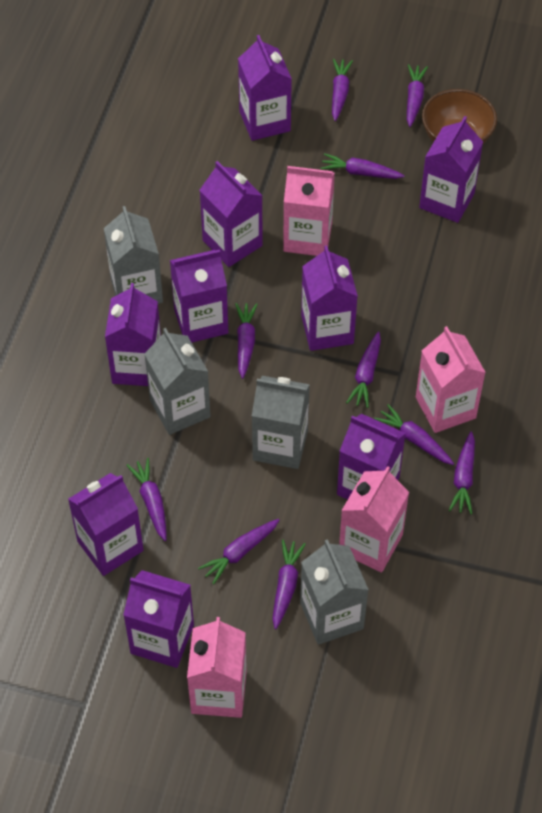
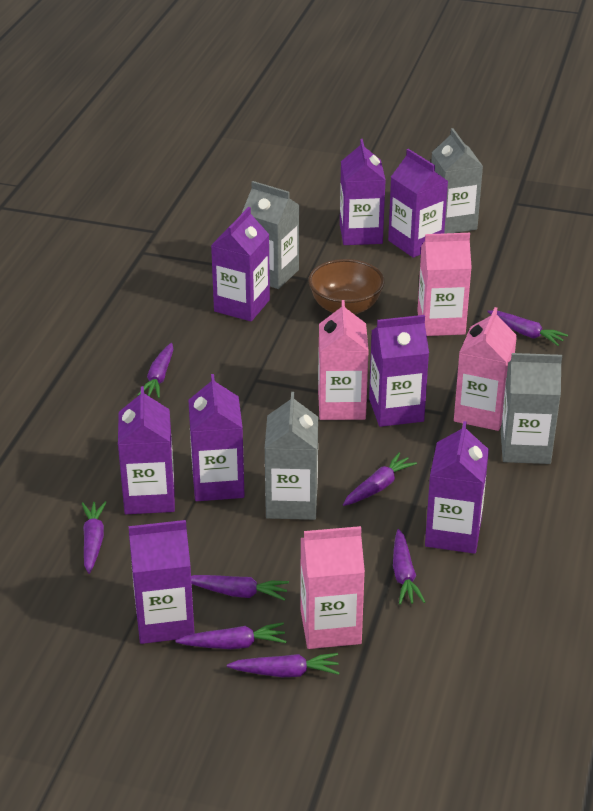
purple carrot: 10 -> 8
purple carton: 9 -> 8

